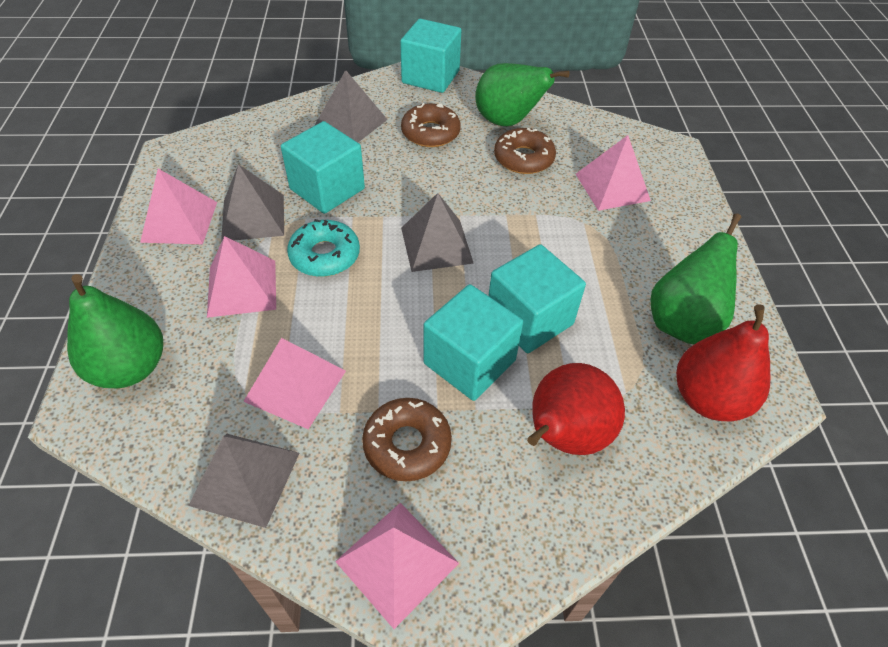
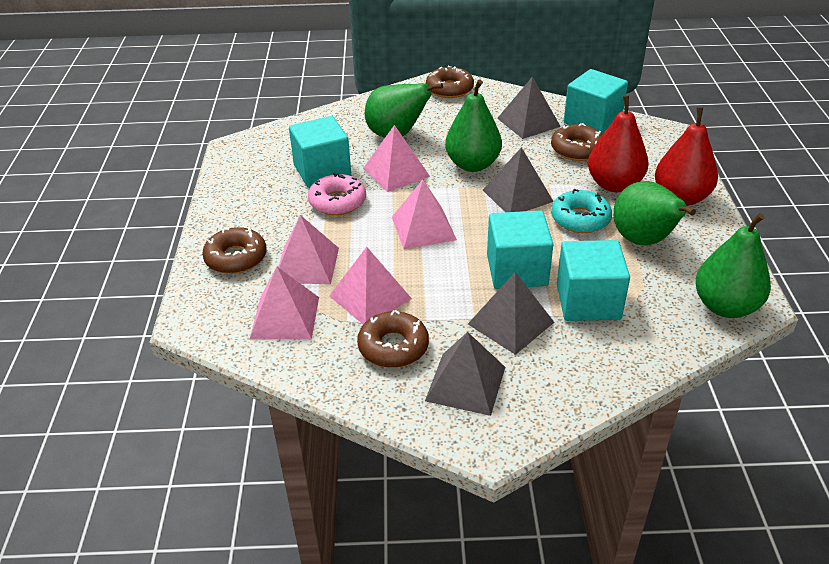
brown donut: 3 -> 4
green pear: 3 -> 4
pink donut: 0 -> 1

